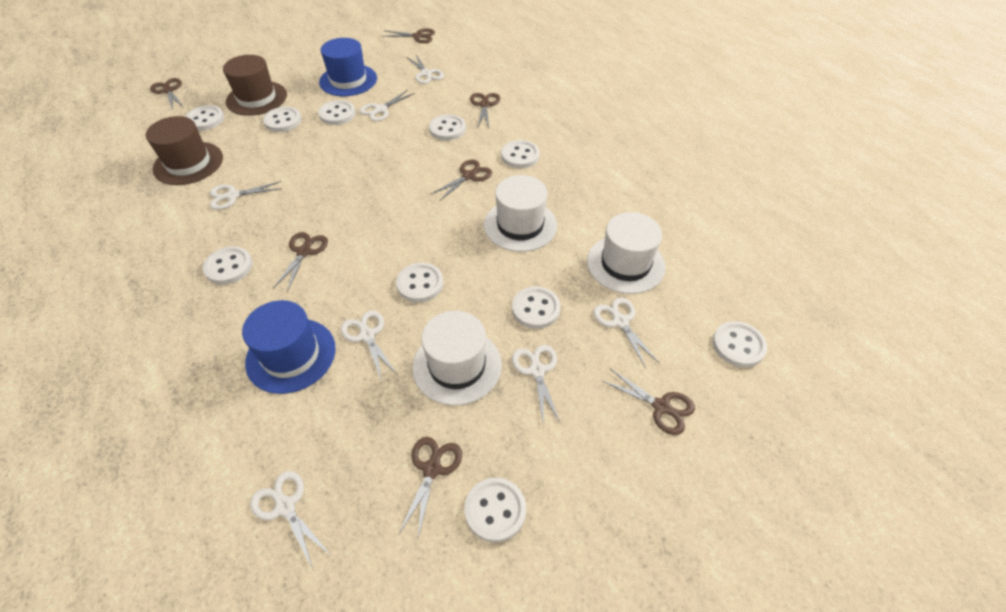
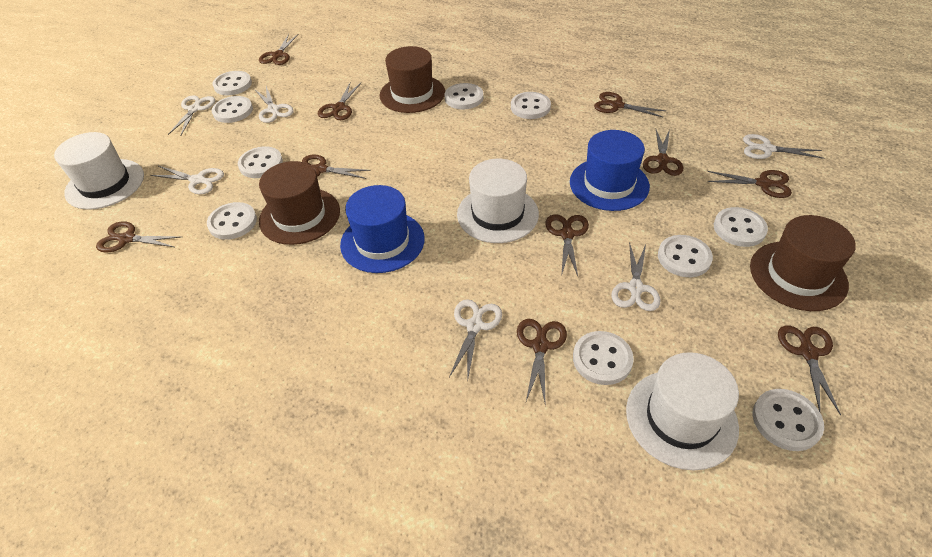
brown hat: 2 -> 3
brown scissors: 7 -> 10
white scissors: 7 -> 6

